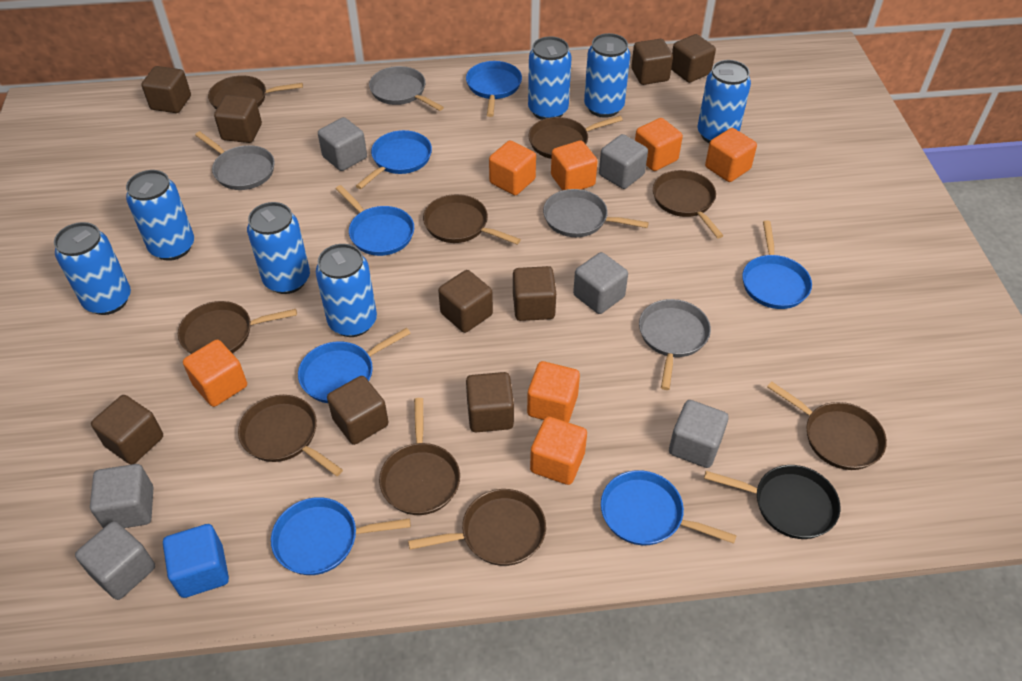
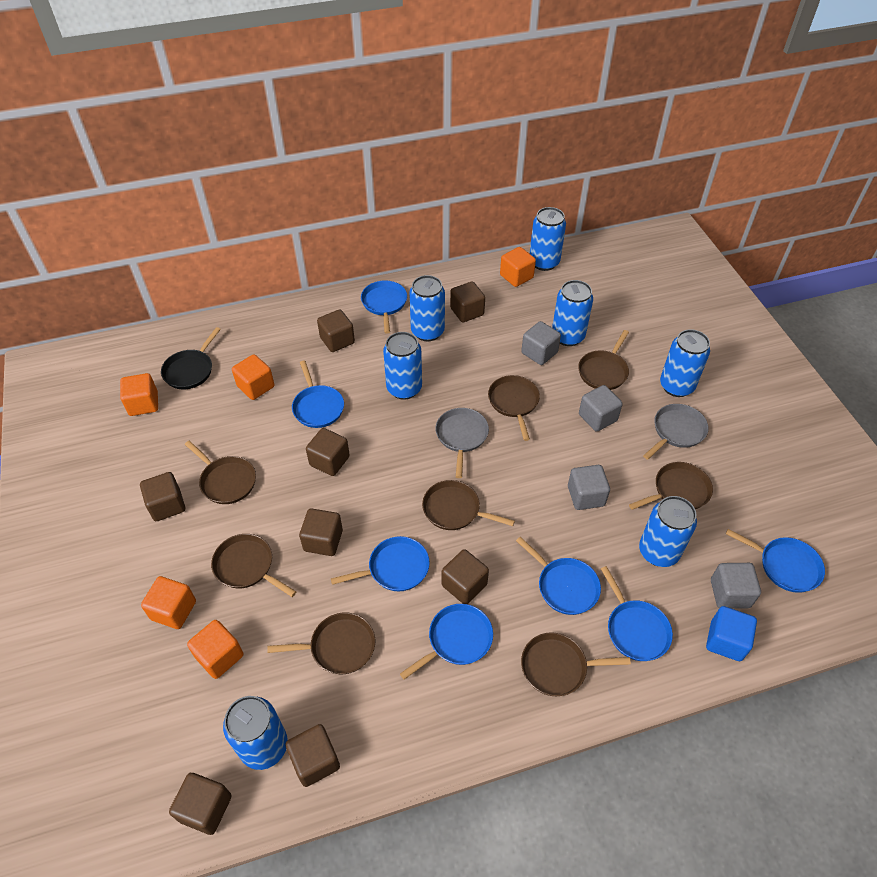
brown cube: 9 -> 8
brown pan: 9 -> 8
grey cube: 6 -> 4
grey pan: 4 -> 2
orange cube: 7 -> 5

